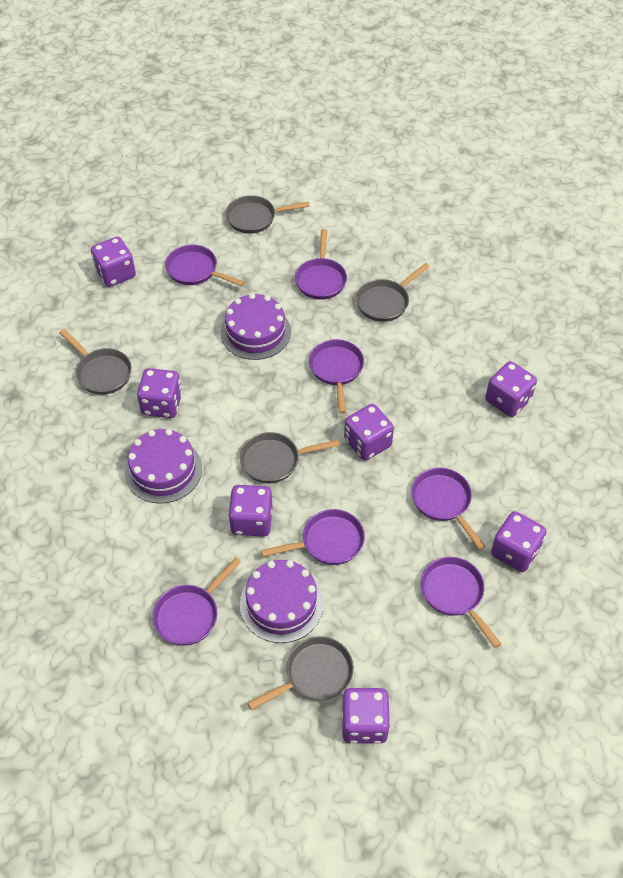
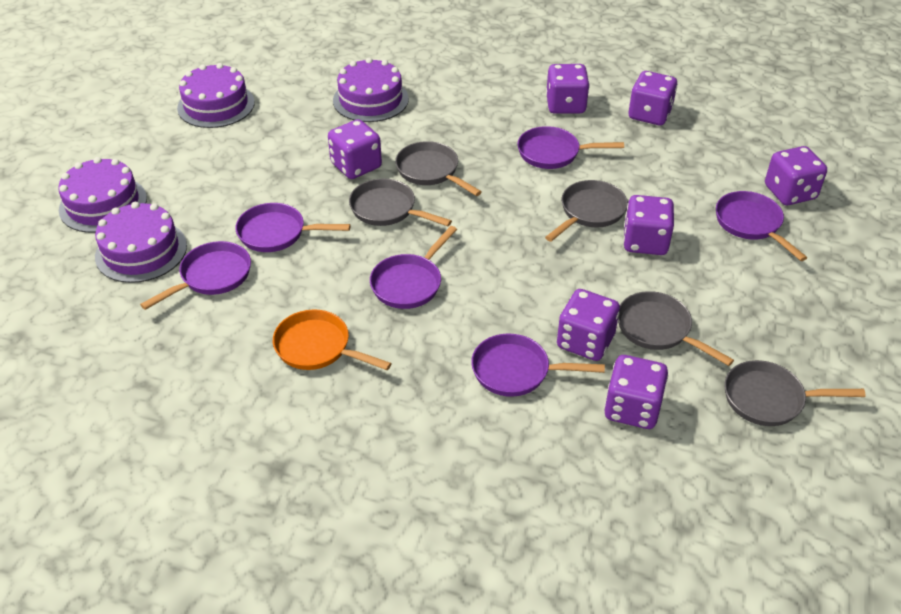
orange pan: 0 -> 1
purple cake: 3 -> 4
purple pan: 7 -> 6

